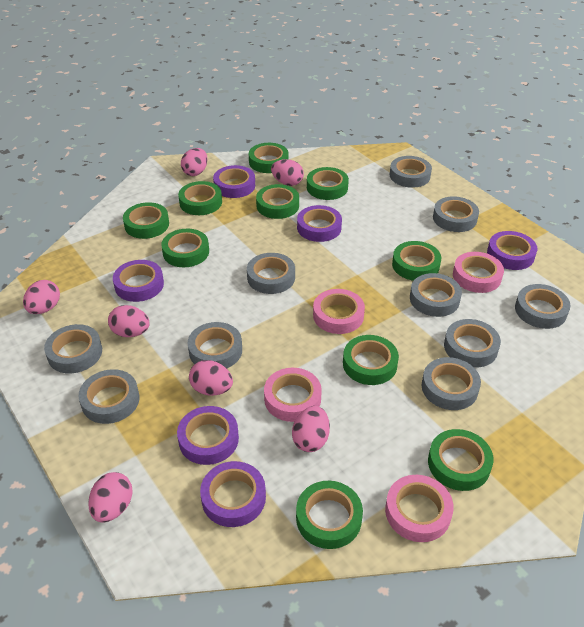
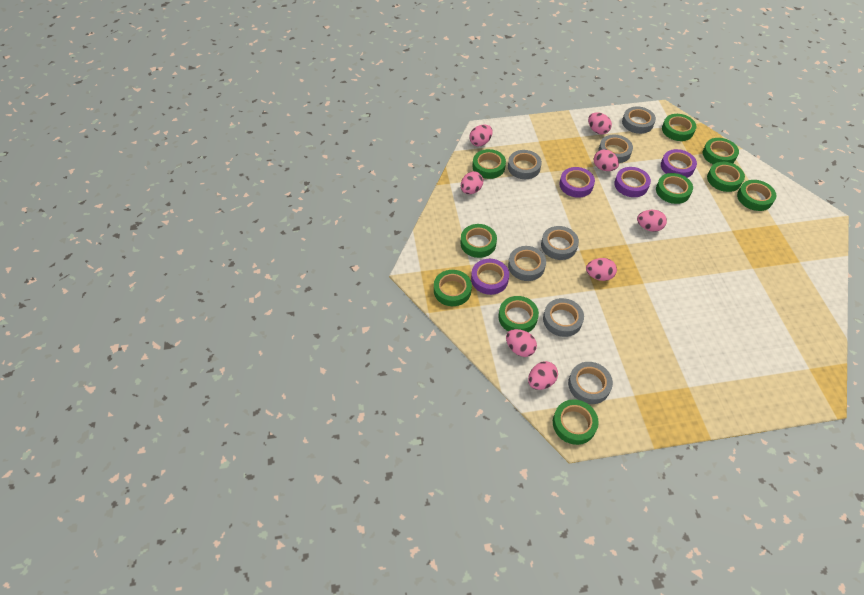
grey tape: 10 -> 7
pink egg: 7 -> 8
pink tape: 4 -> 0
purple tape: 6 -> 4

